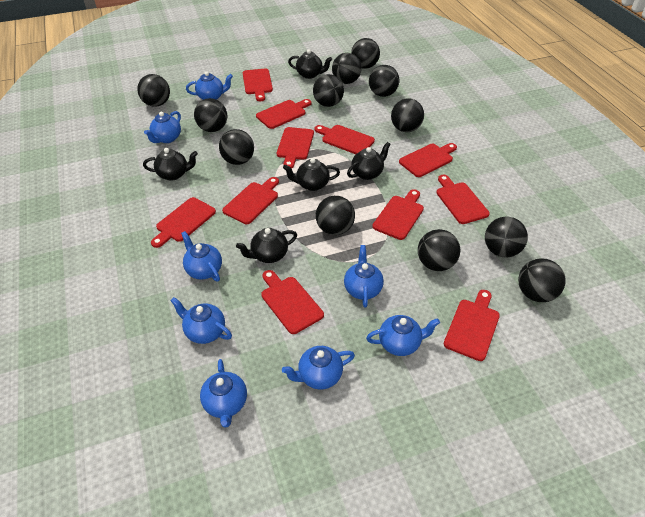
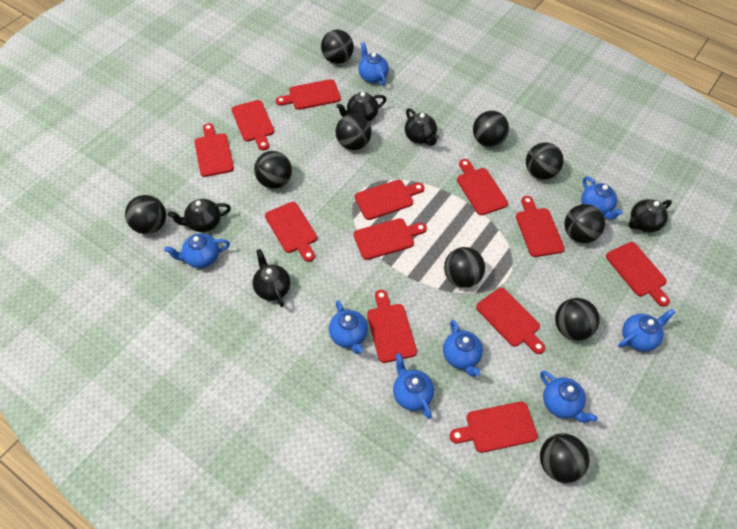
black ball: 12 -> 10
red cutting board: 11 -> 12

